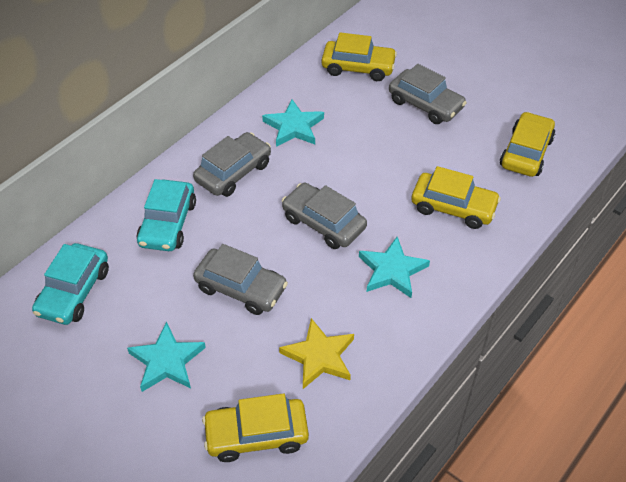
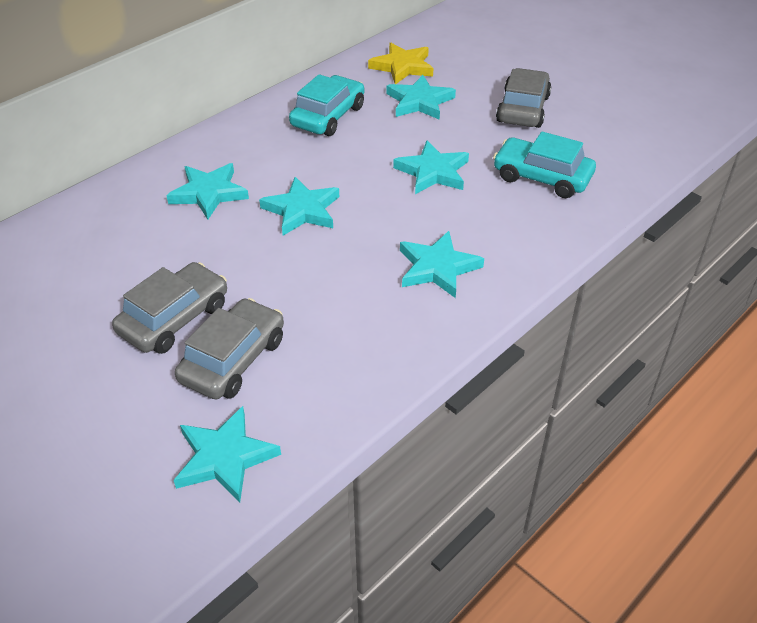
grey car: 4 -> 3
turquoise star: 3 -> 6
yellow car: 4 -> 0

